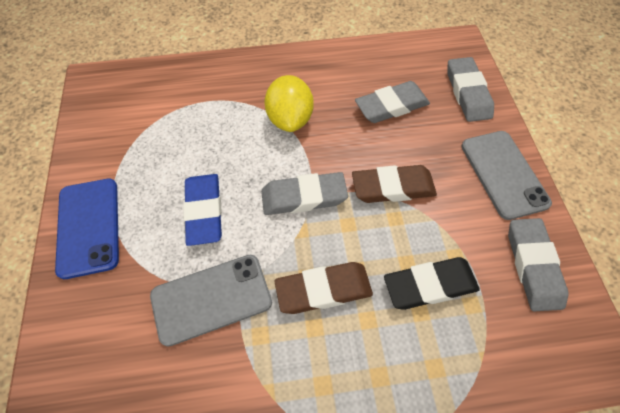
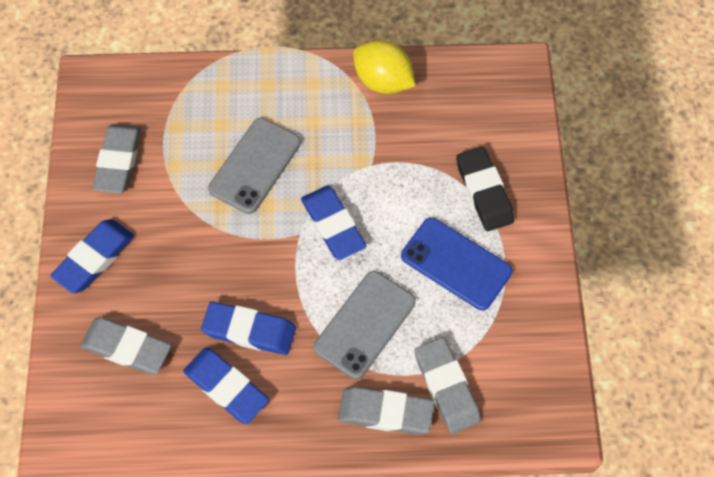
blue eraser: 1 -> 4
brown eraser: 2 -> 0

